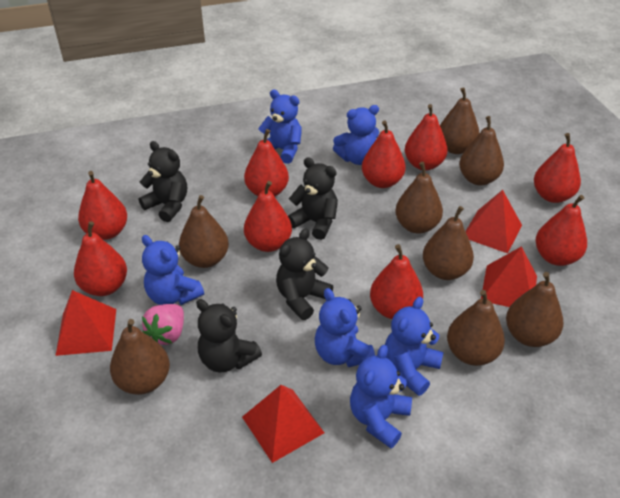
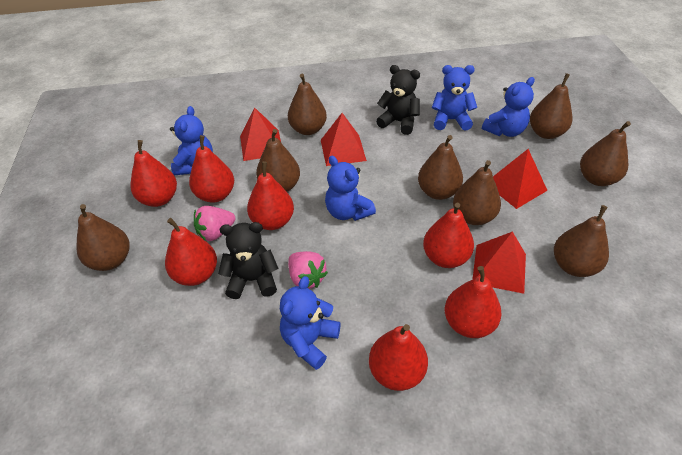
black teddy bear: 4 -> 2
blue teddy bear: 6 -> 5
pink strawberry: 1 -> 2
red pear: 9 -> 7

